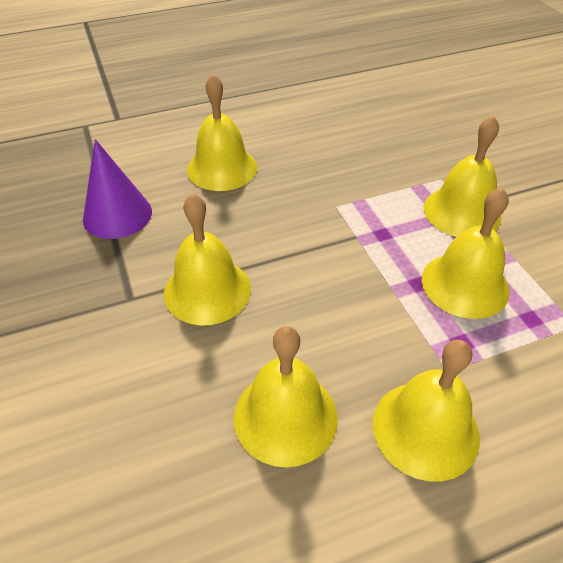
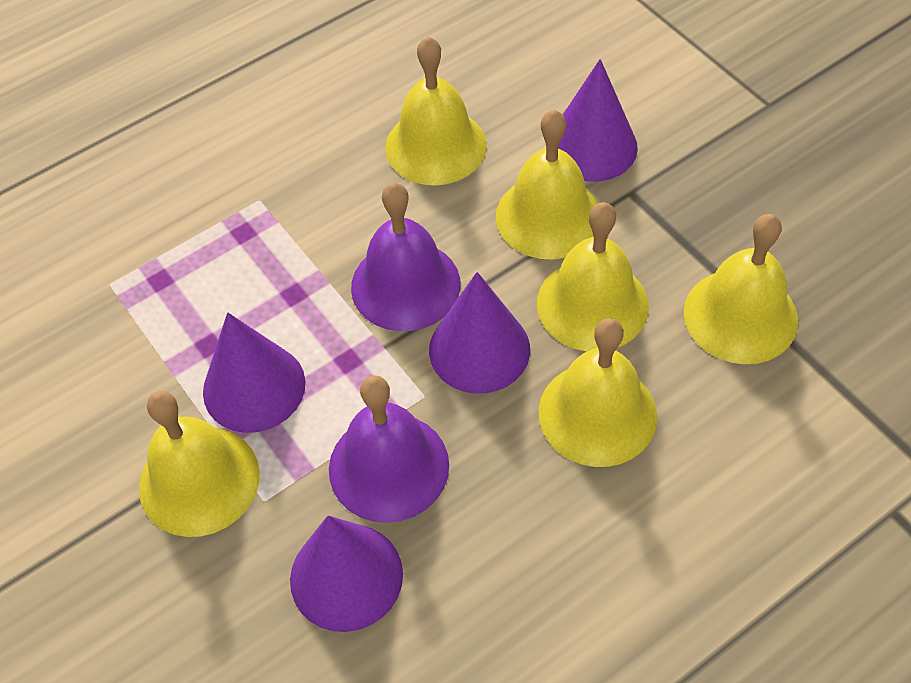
purple bell: 0 -> 2
purple cone: 1 -> 4

